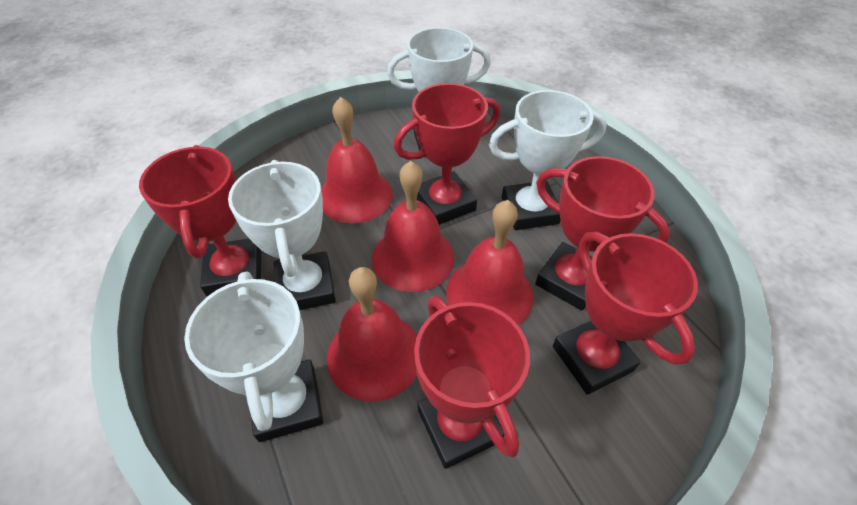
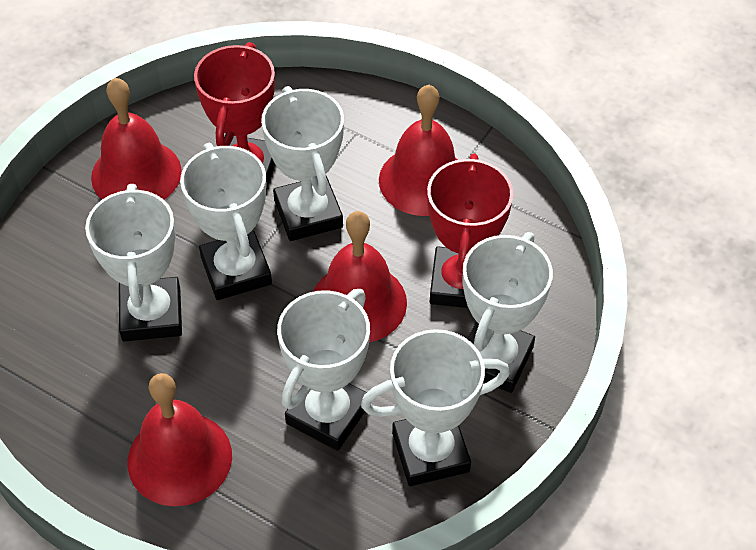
red trophy: 5 -> 2
white trophy: 4 -> 6

